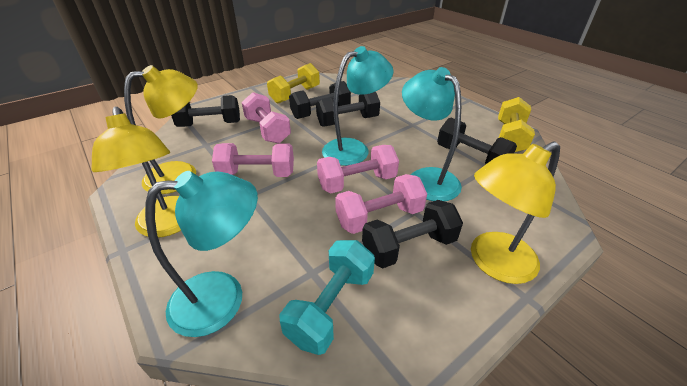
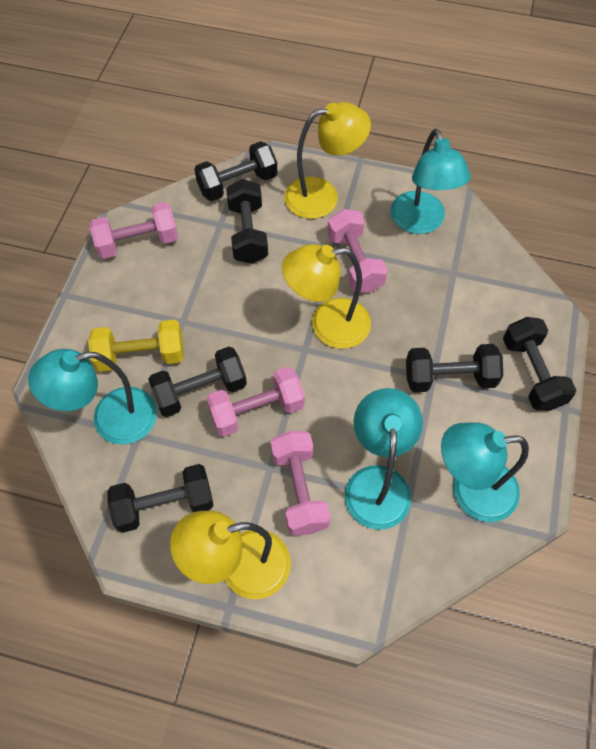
black dumbbell: 5 -> 6
turquoise dumbbell: 1 -> 0
turquoise lamp: 3 -> 4
yellow dumbbell: 2 -> 1

